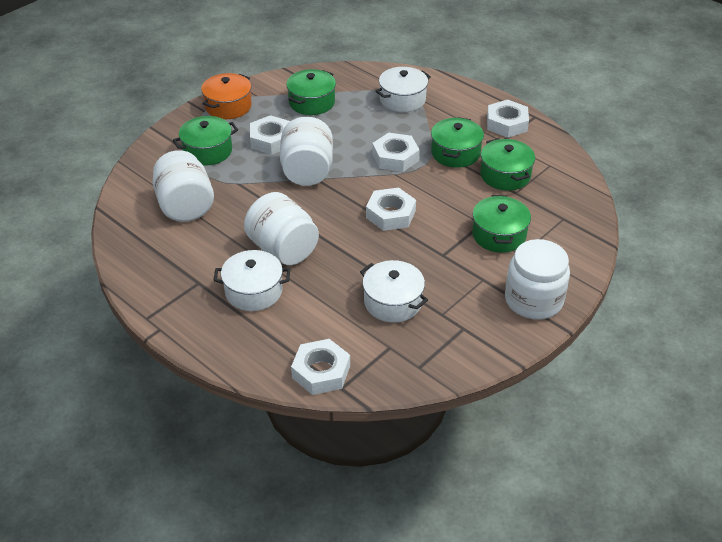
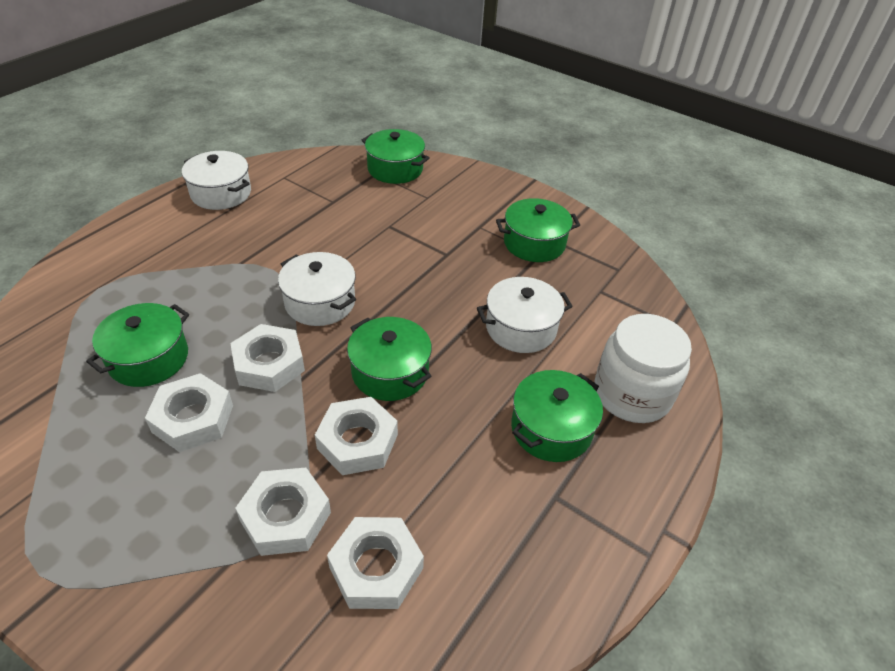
orange pot: 1 -> 0
white jar: 4 -> 1

